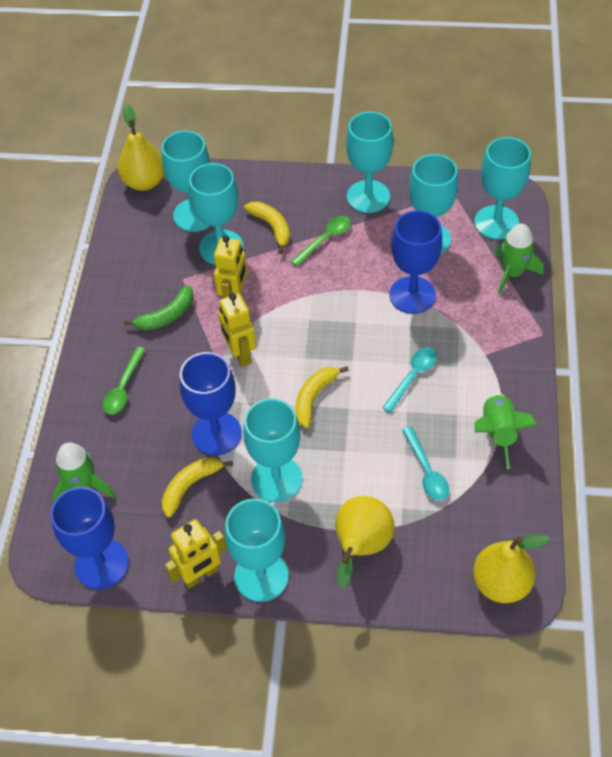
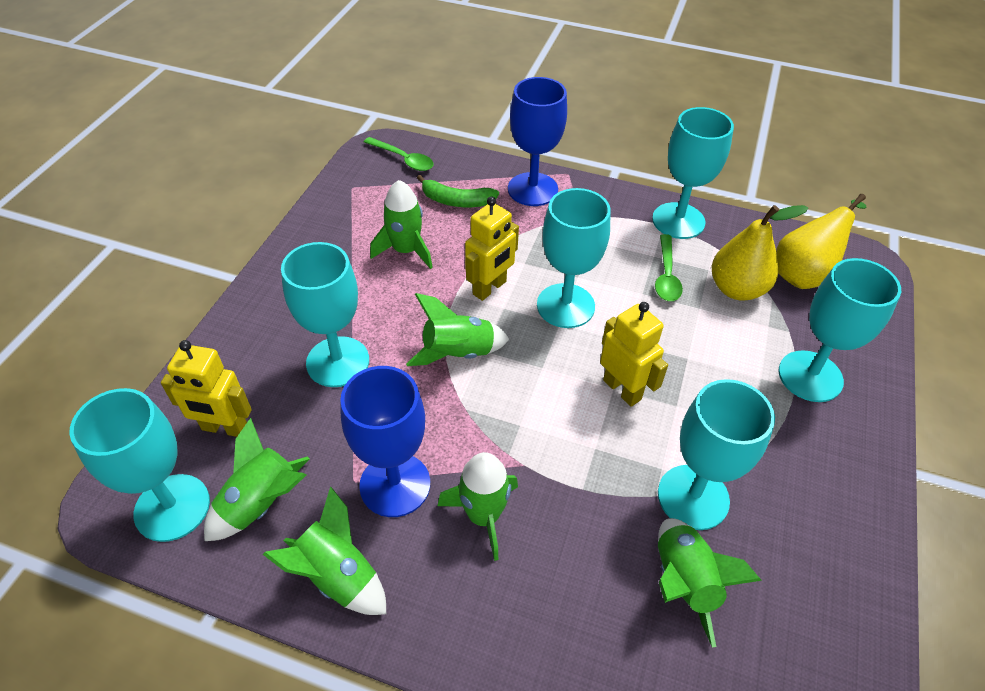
blue goblet: 3 -> 2
green rocket: 3 -> 6
turquoise goblet: 7 -> 6
turquoise spoon: 2 -> 0
yellow banana: 3 -> 0
yellow pear: 3 -> 2

